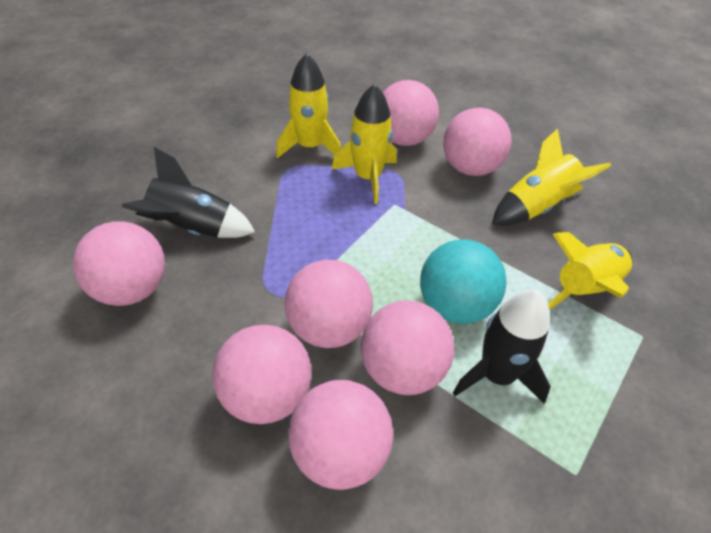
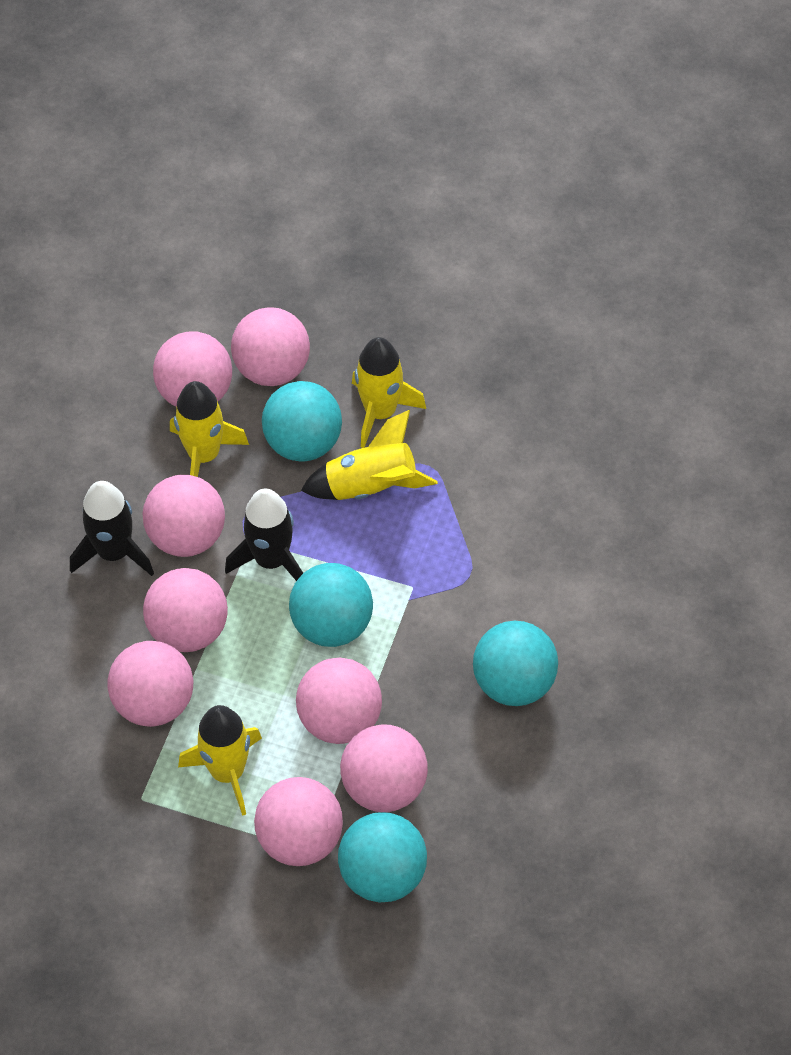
pink ball: 7 -> 8
turquoise ball: 1 -> 4

